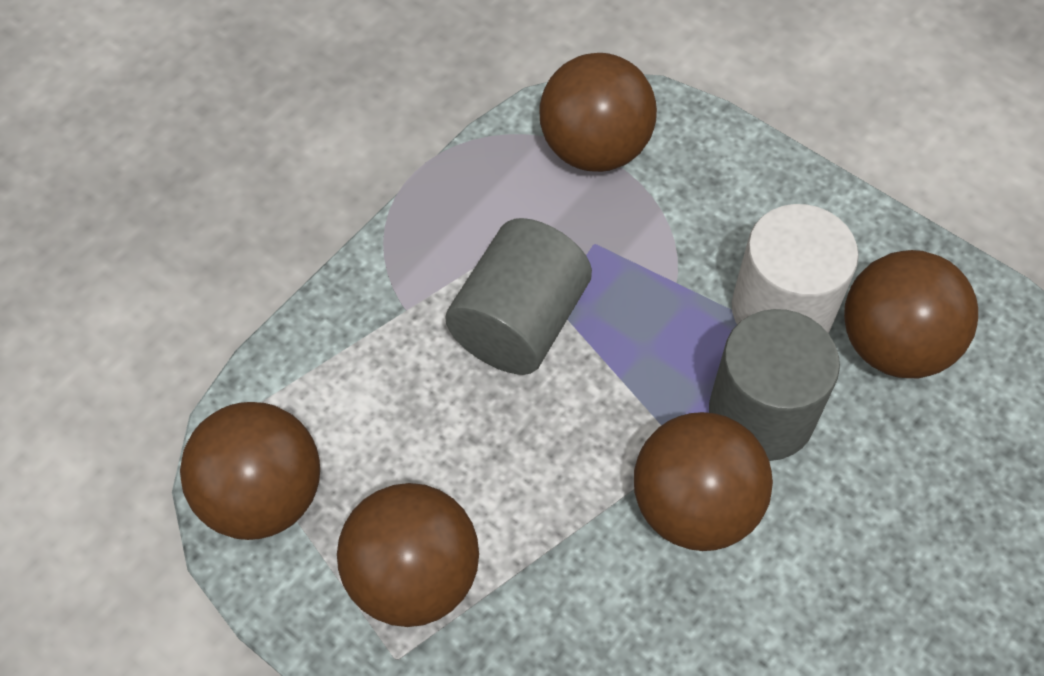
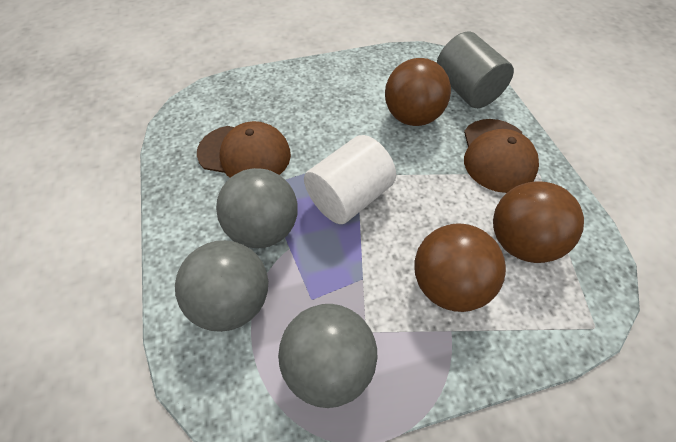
brown ball: 5 -> 3
brown cap: 0 -> 2
grey ball: 0 -> 3
grey cylinder: 2 -> 1

